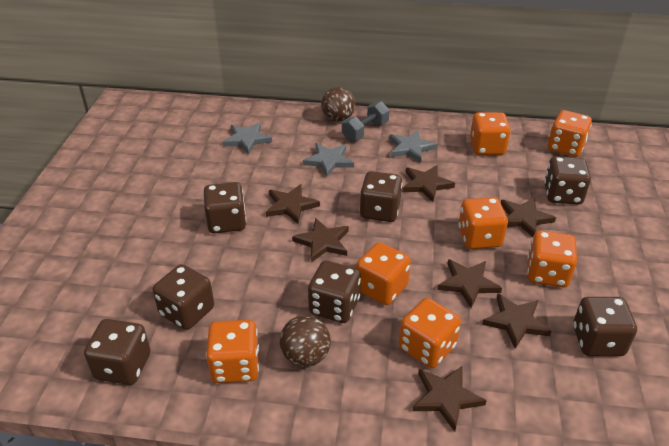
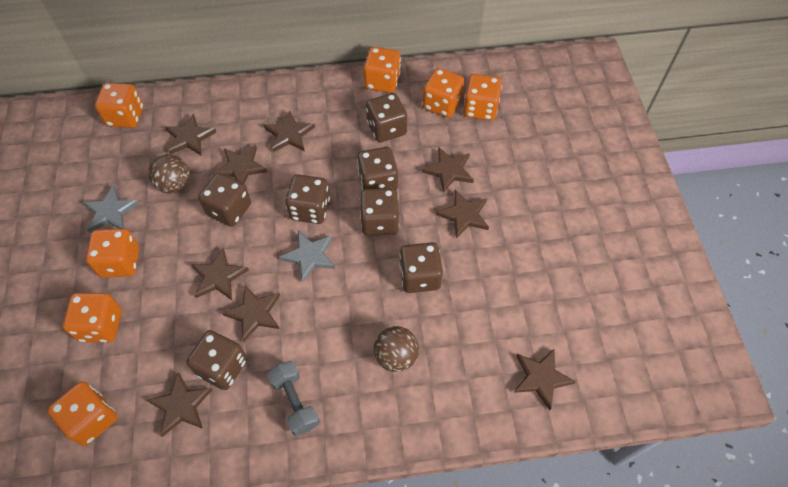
brown star: 7 -> 9
grey star: 3 -> 2

